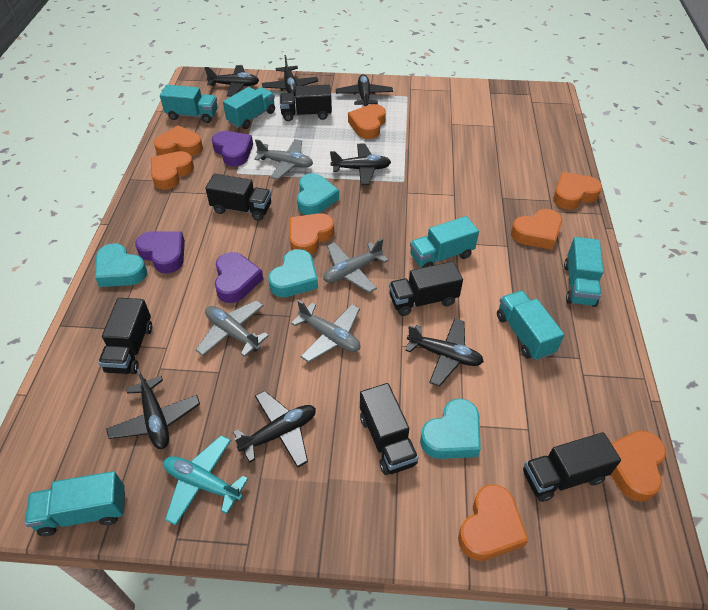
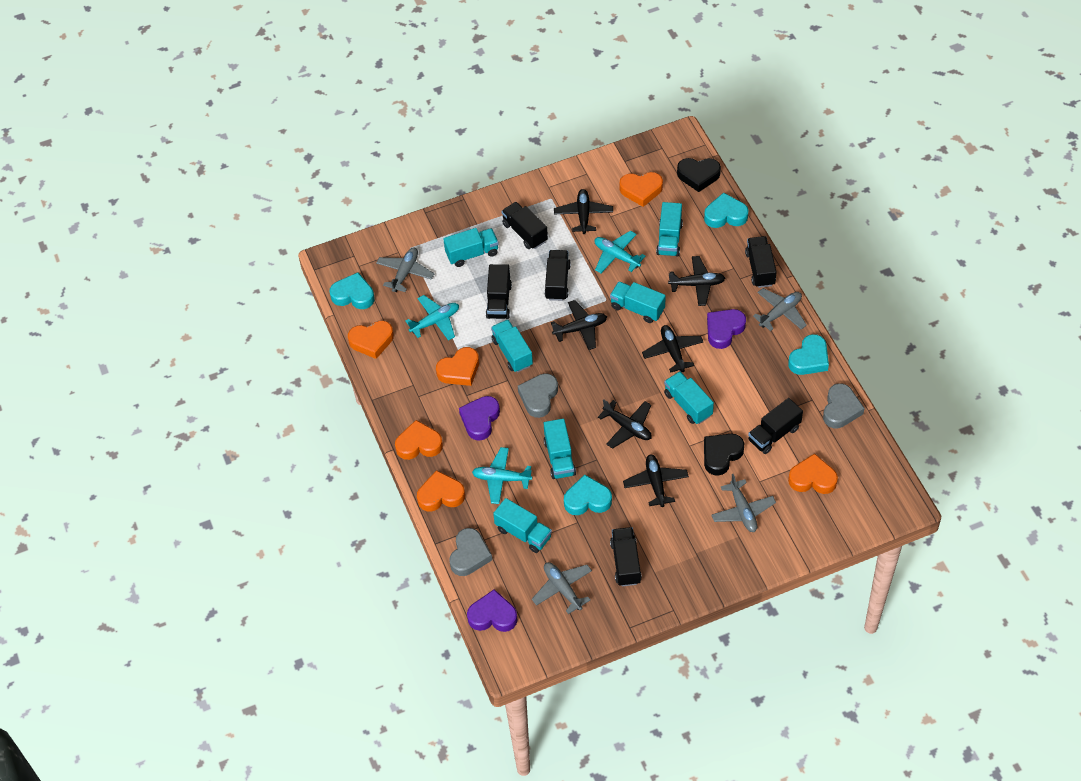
black heart: 0 -> 2
black plane: 7 -> 6
grey heart: 0 -> 3
orange heart: 8 -> 6
turquoise plane: 1 -> 3
turquoise truck: 6 -> 7

